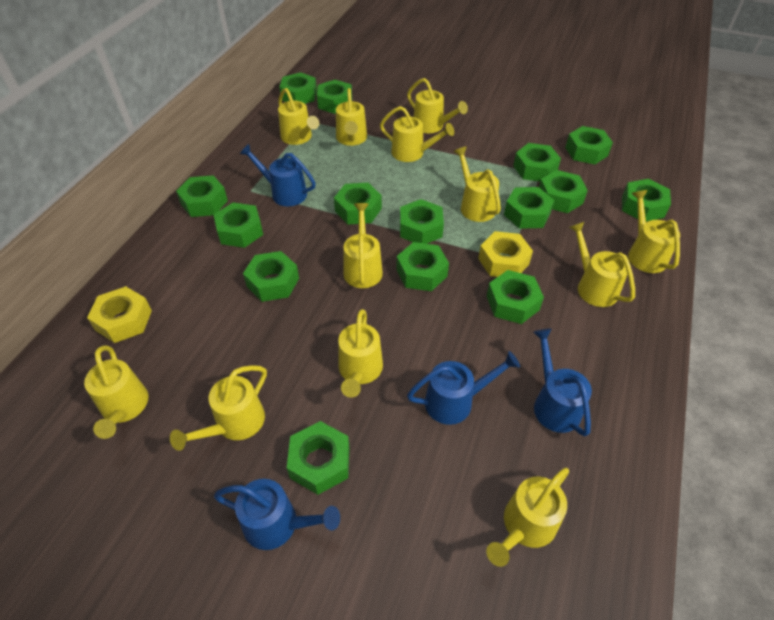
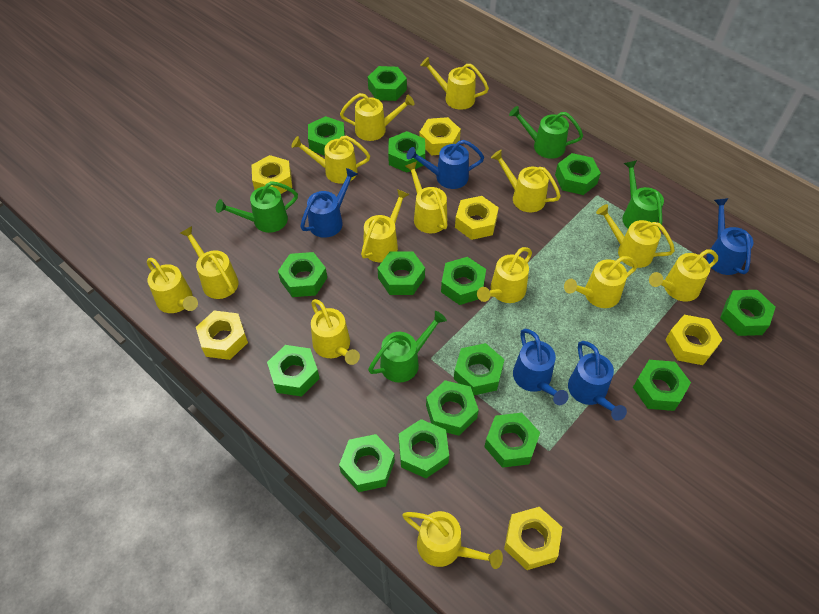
blue watering can: 4 -> 5
green watering can: 0 -> 4
yellow nut: 2 -> 6
yellow watering can: 12 -> 14

